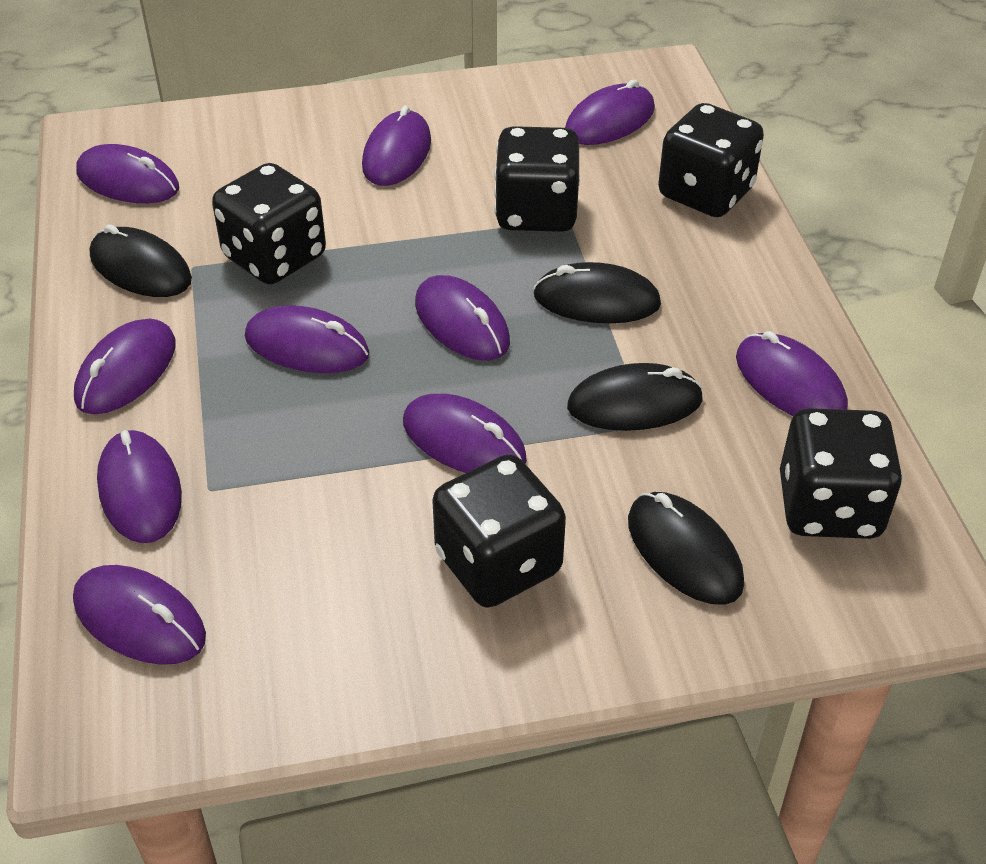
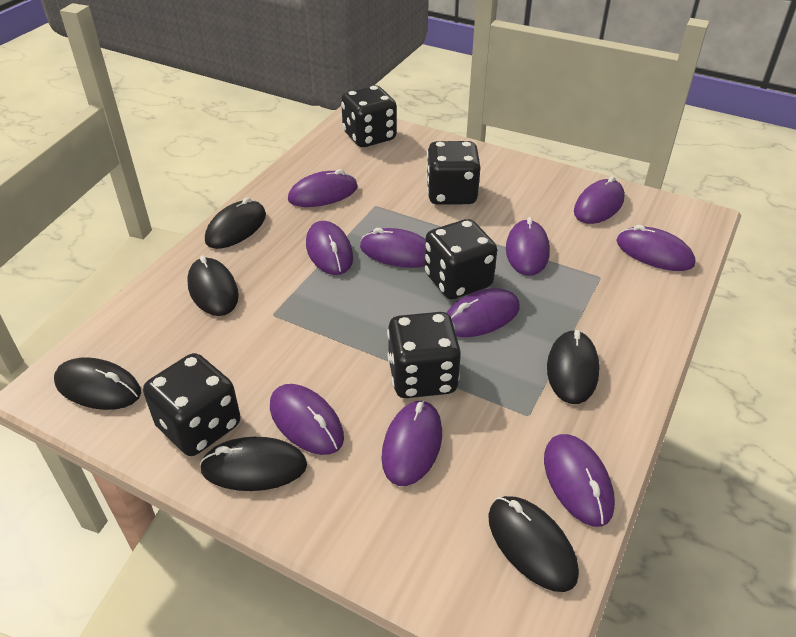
black mouse: 4 -> 6

